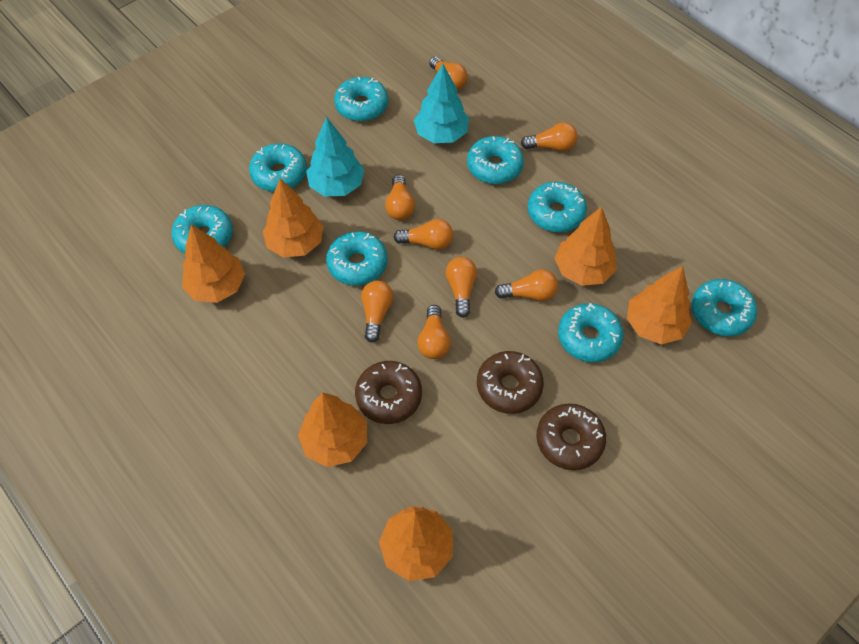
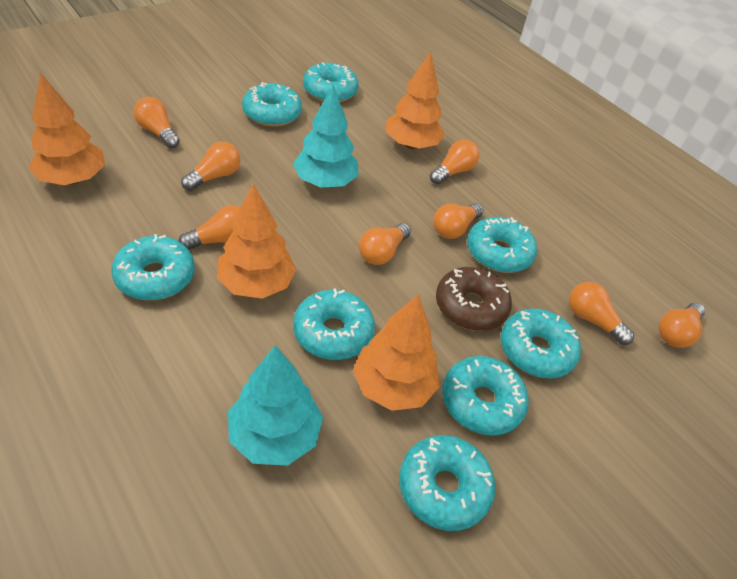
brown donut: 3 -> 1
orange tree: 6 -> 4

